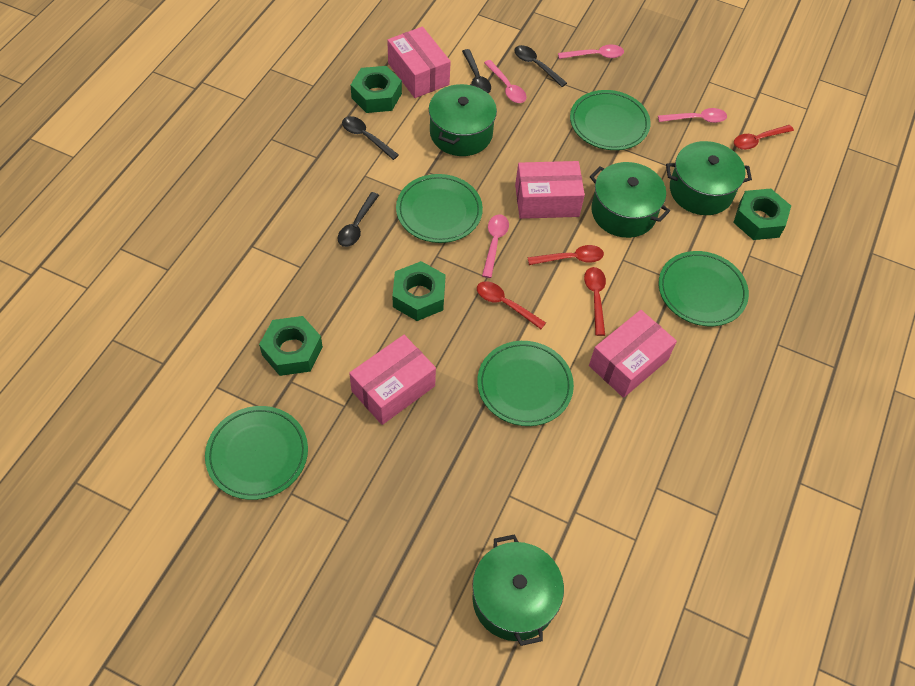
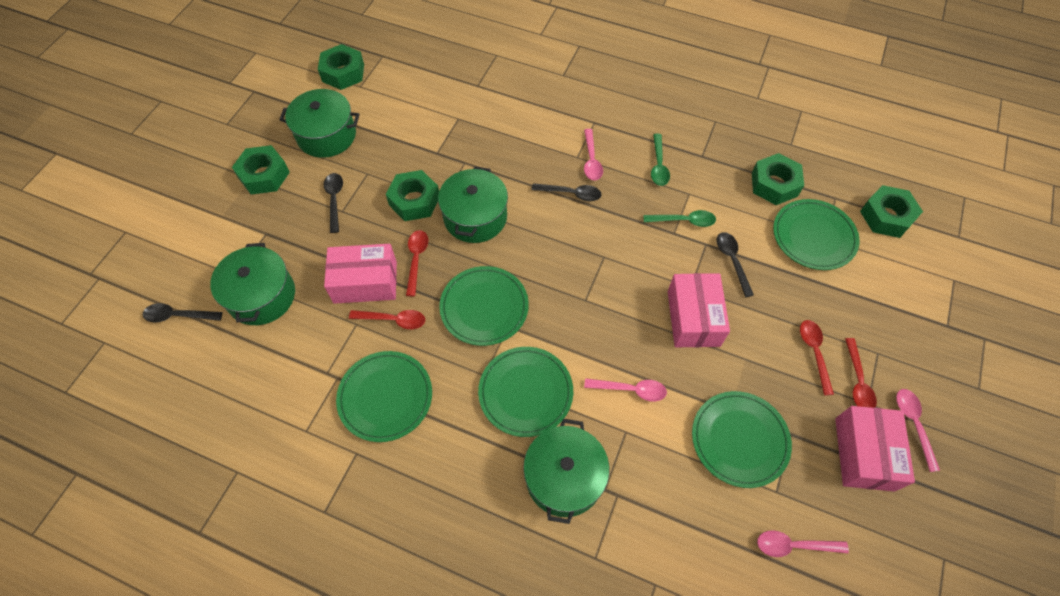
green nut: 4 -> 5
green spoon: 0 -> 2
pink box: 4 -> 3

